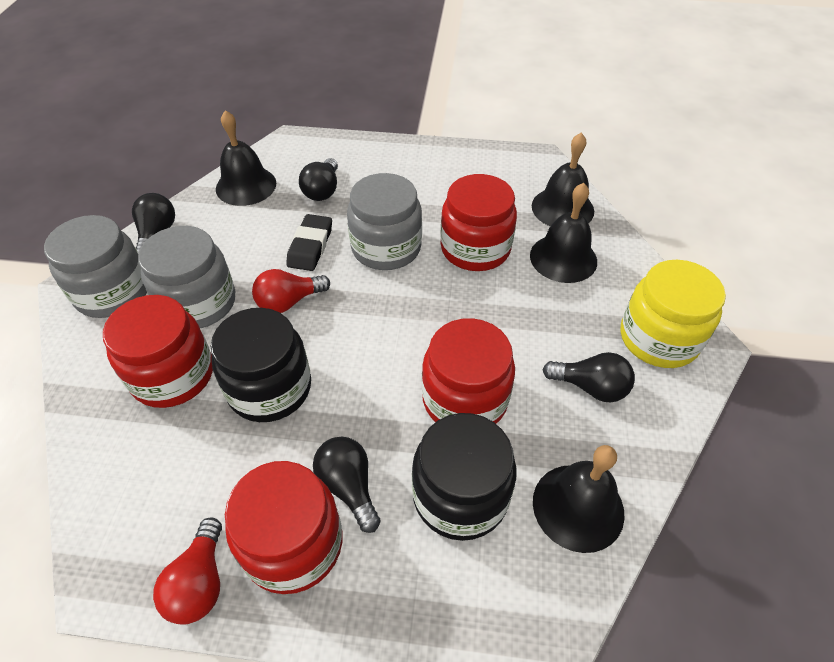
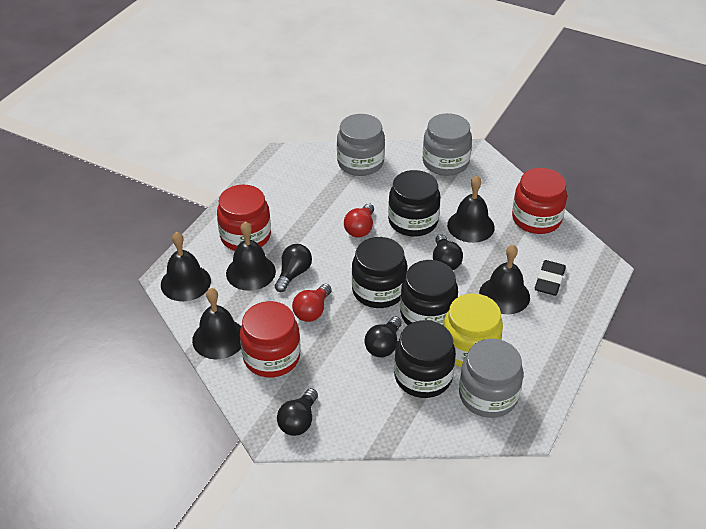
black bell: 4 -> 5
black jar: 2 -> 4
red jar: 4 -> 3

